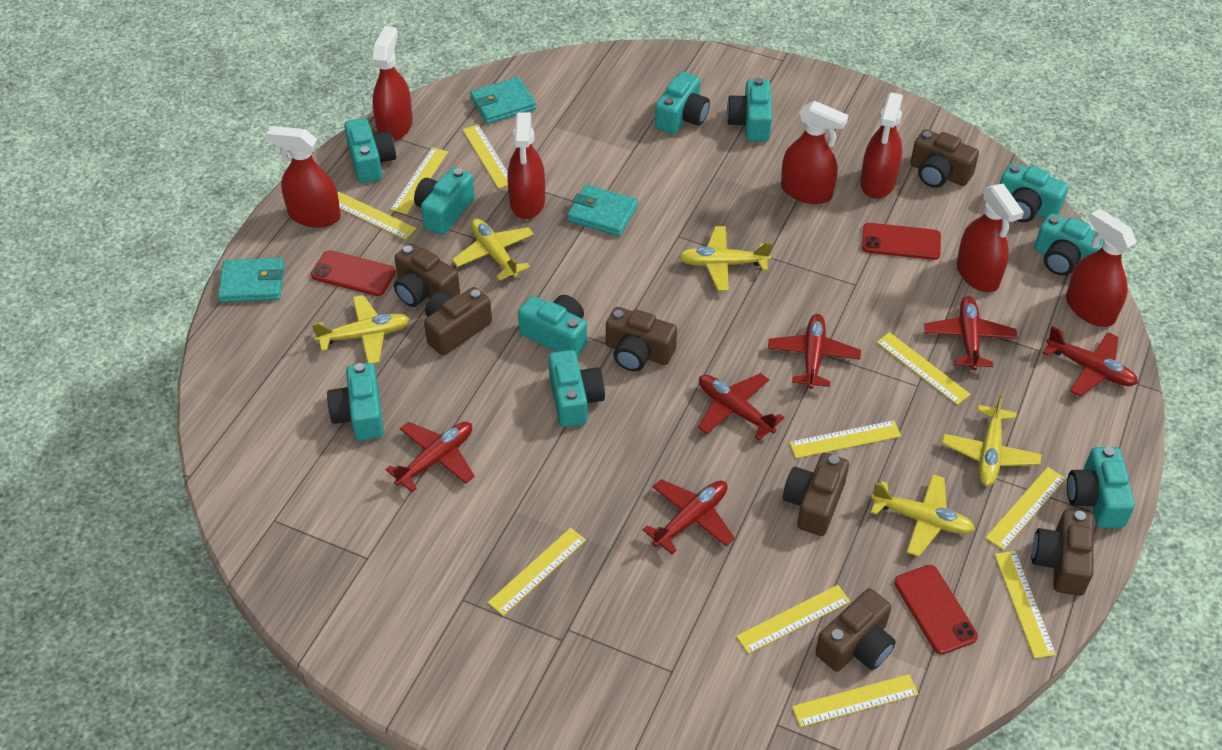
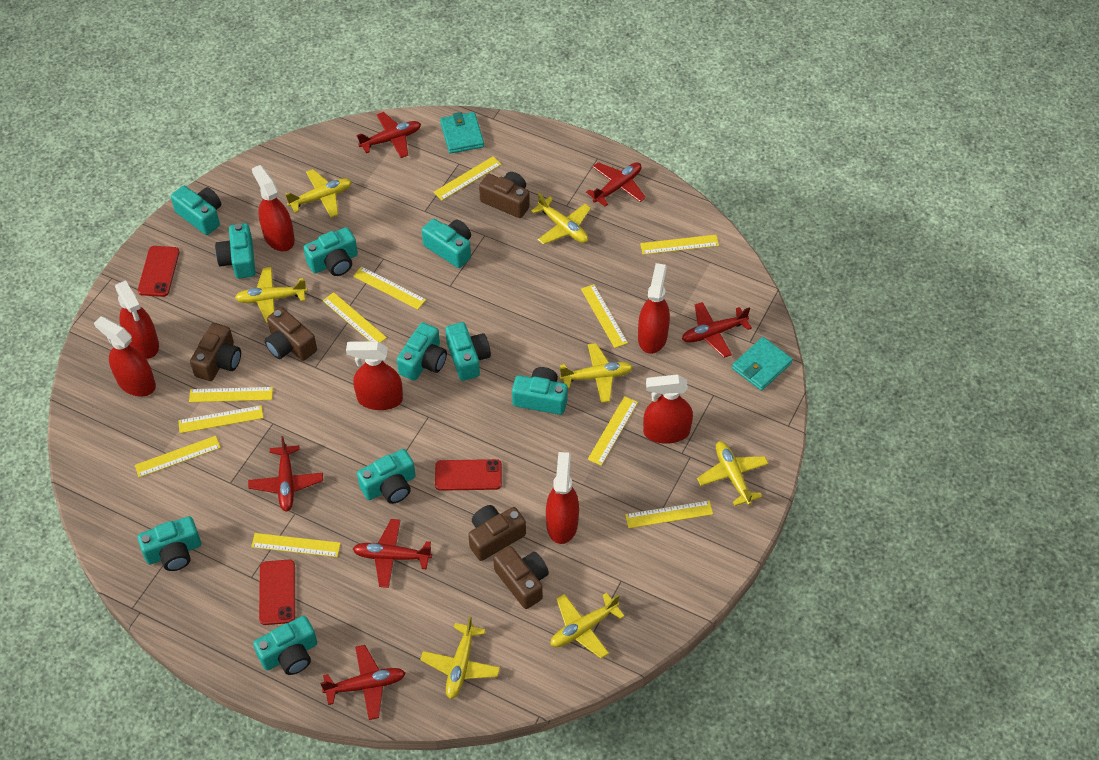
brown camera: 7 -> 5
turquoise wallet: 3 -> 2
yellow plane: 5 -> 7
yellow ruler: 10 -> 11

